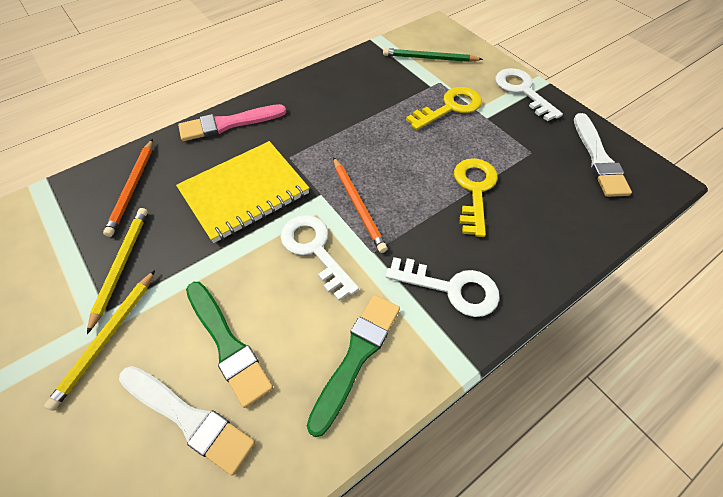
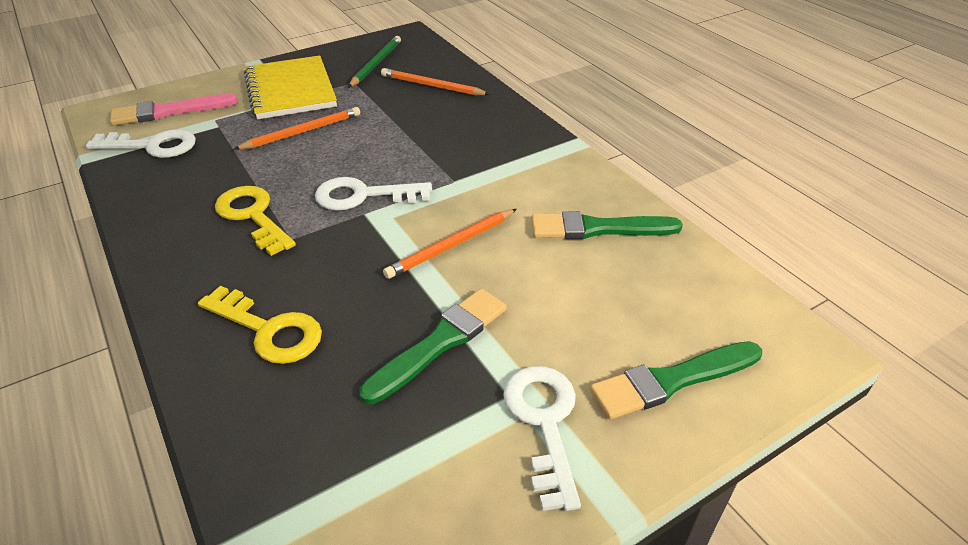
green brush: 2 -> 3
orange pencil: 2 -> 3
white brush: 2 -> 0
yellow pencil: 2 -> 0

